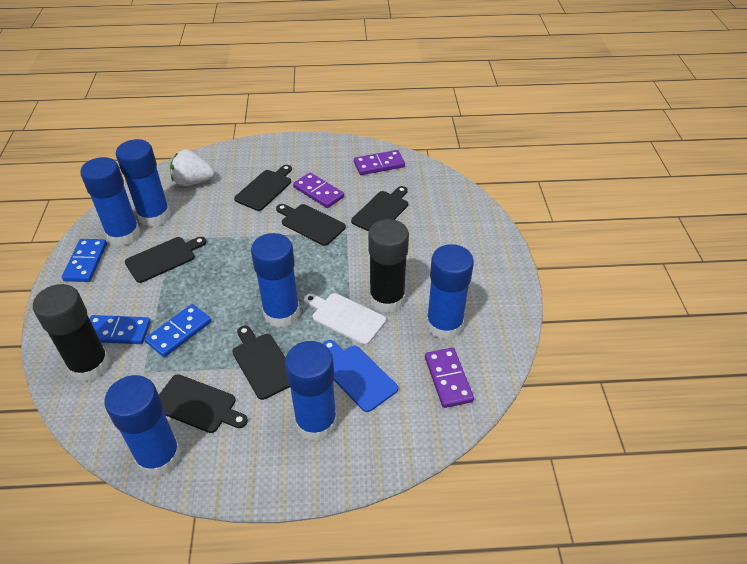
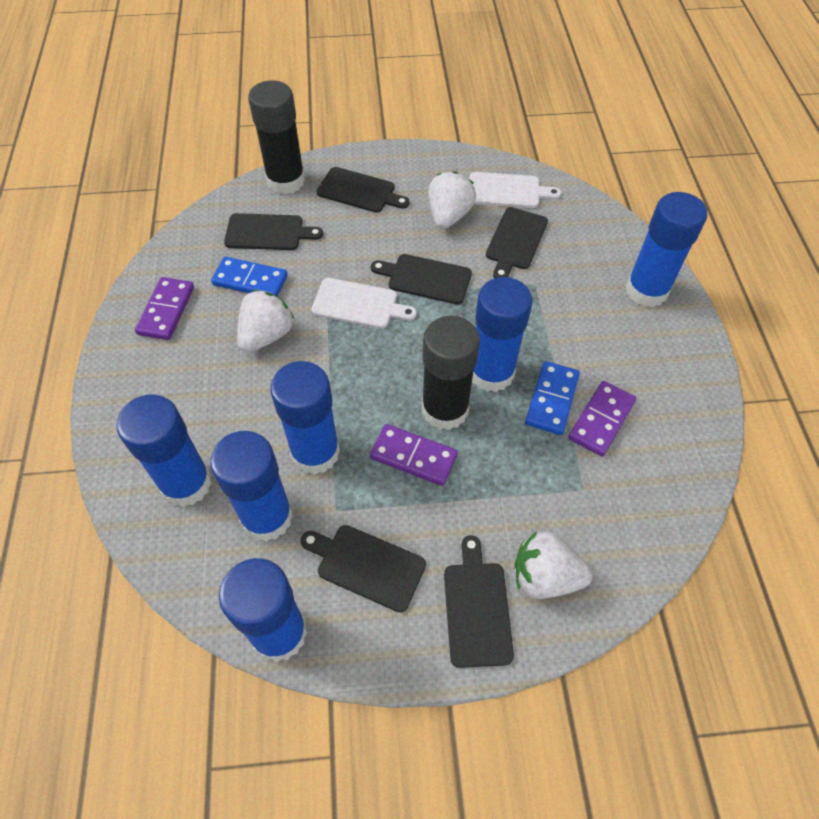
blue cutting board: 1 -> 0
blue domino: 3 -> 2
white cutting board: 1 -> 2
white strawberry: 1 -> 3

